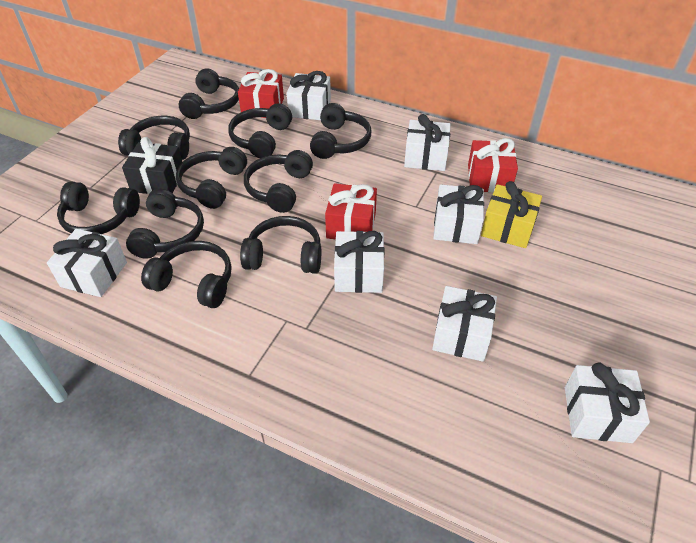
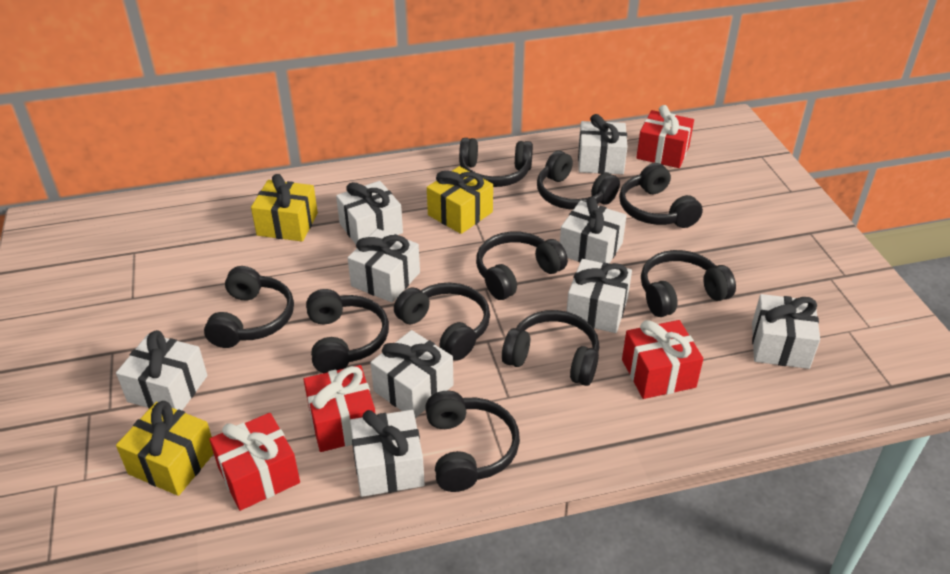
black gift: 1 -> 0
red gift: 3 -> 4
white gift: 7 -> 9
yellow gift: 1 -> 3

